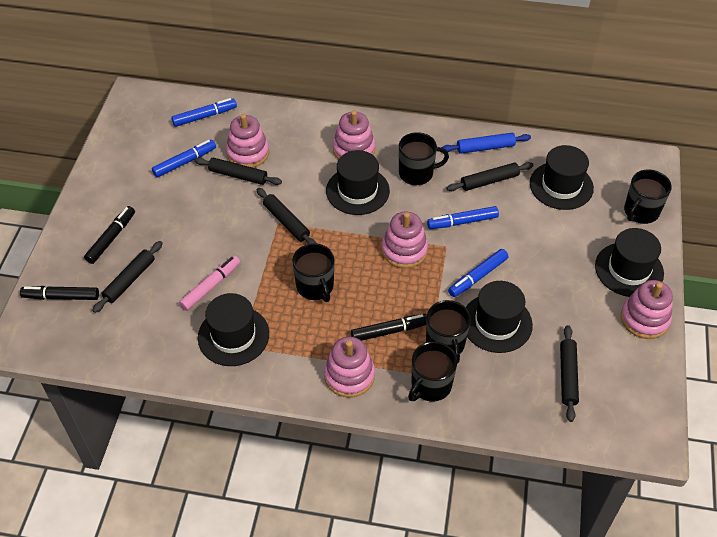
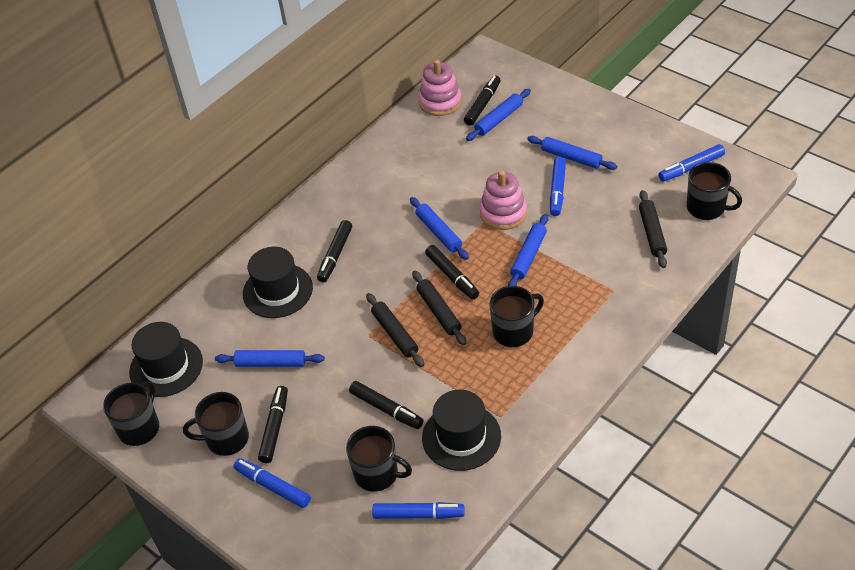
black hat: 5 -> 3
black marker: 3 -> 5
black rolling pin: 5 -> 3
blue rolling pin: 1 -> 5
pink marker: 1 -> 0
pink stacking toy: 5 -> 2

